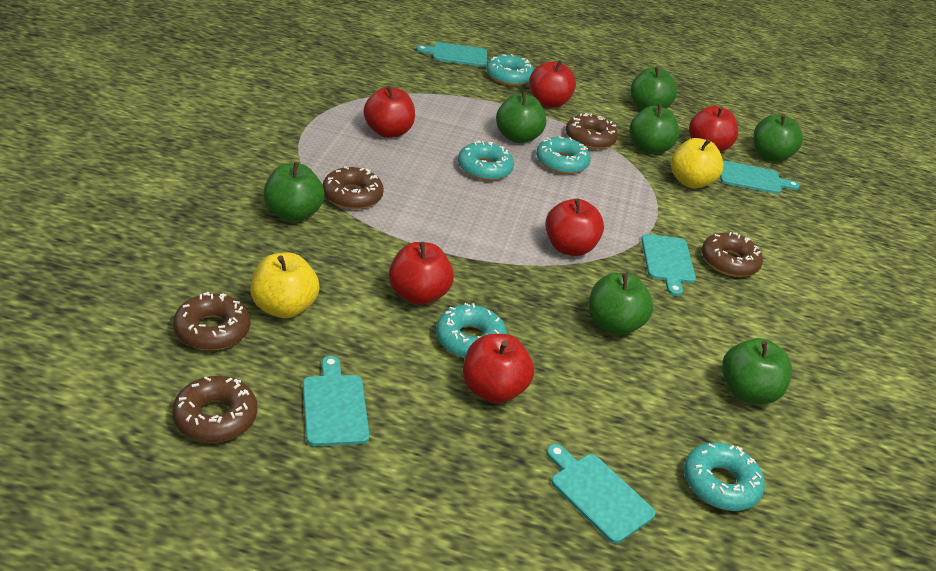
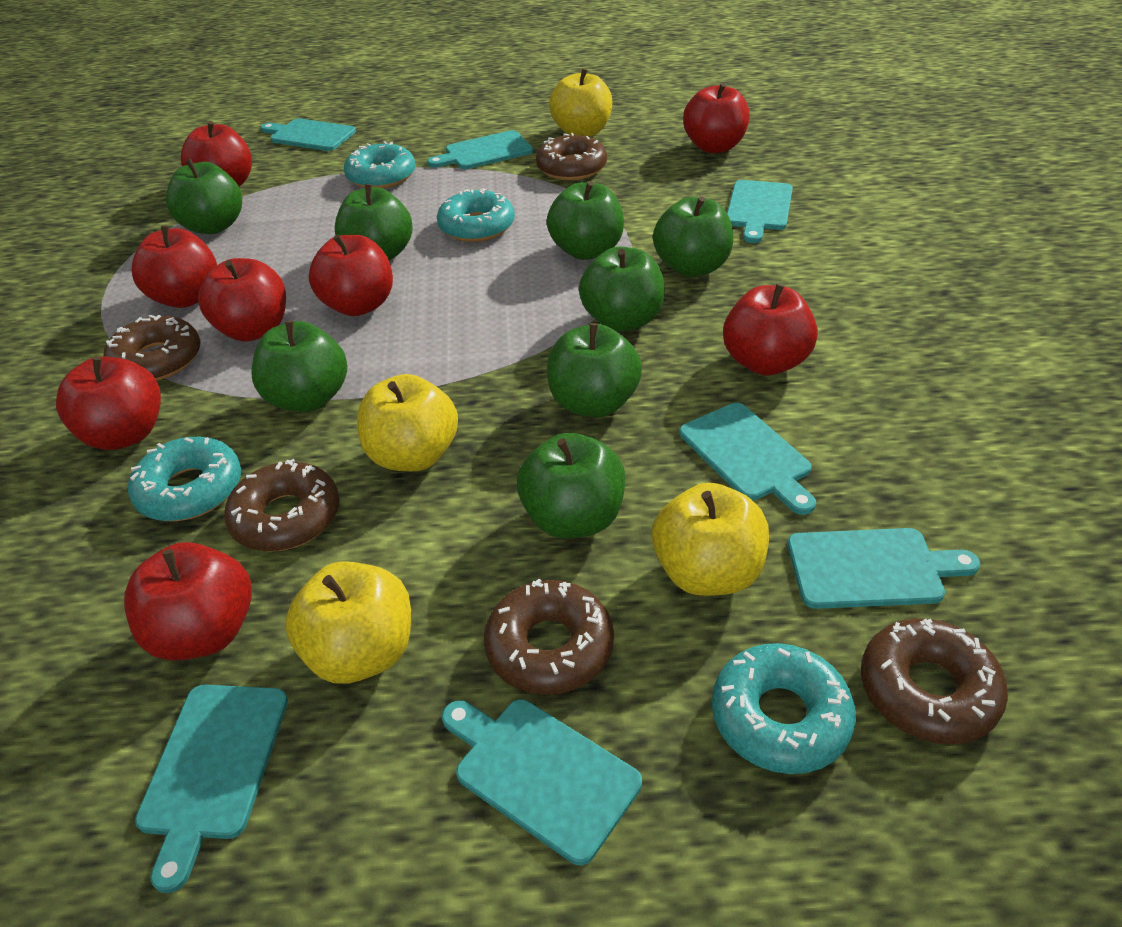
green apple: 7 -> 8
red apple: 6 -> 8
turquoise cutting board: 5 -> 7
turquoise donut: 5 -> 4
yellow apple: 2 -> 4

